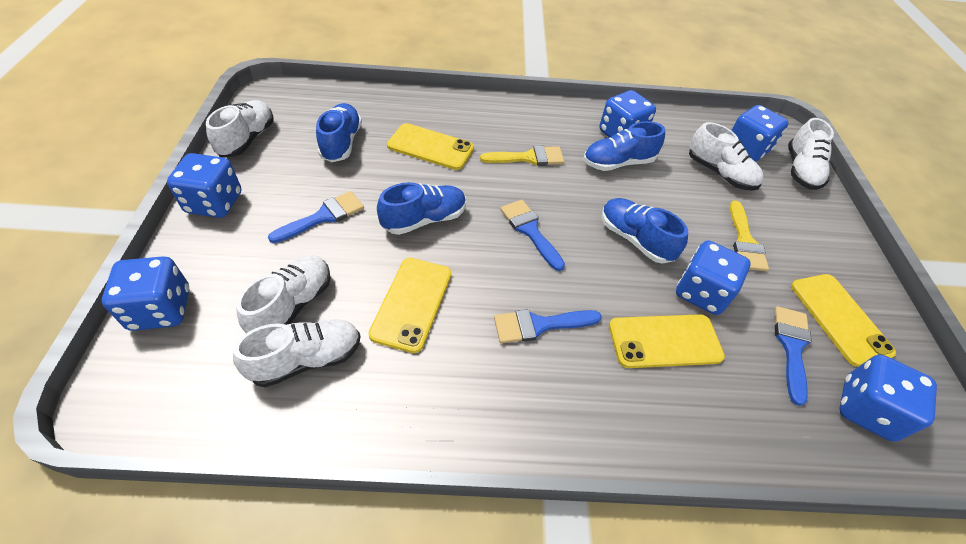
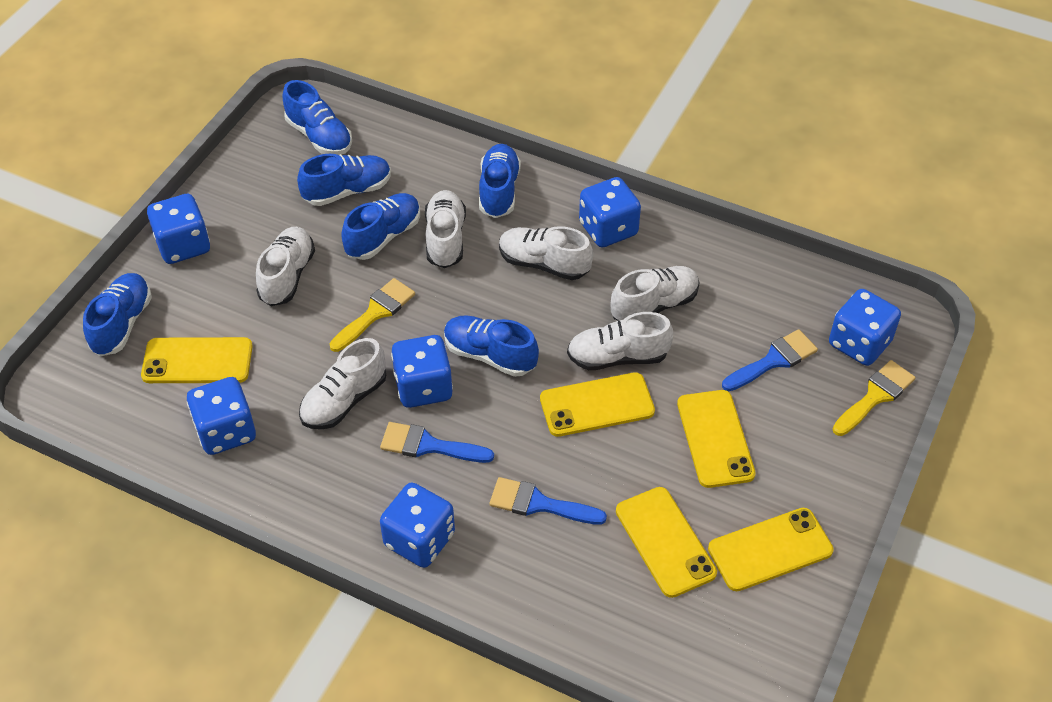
blue brush: 4 -> 3
blue shoe: 4 -> 6
white shoe: 5 -> 6
yellow phone: 4 -> 5

